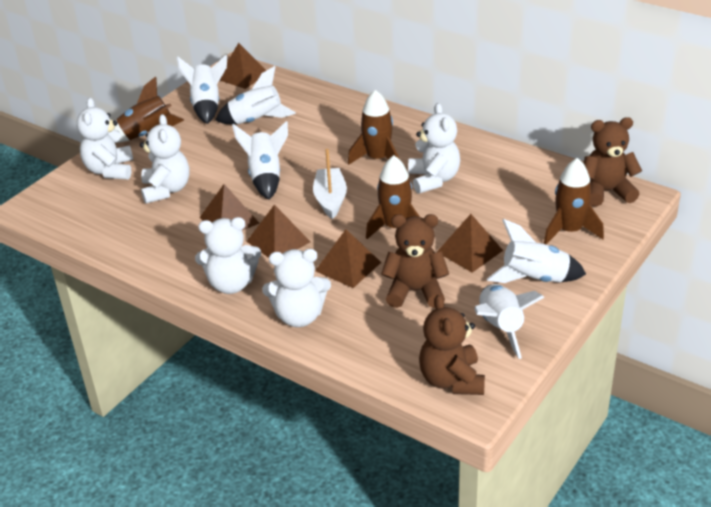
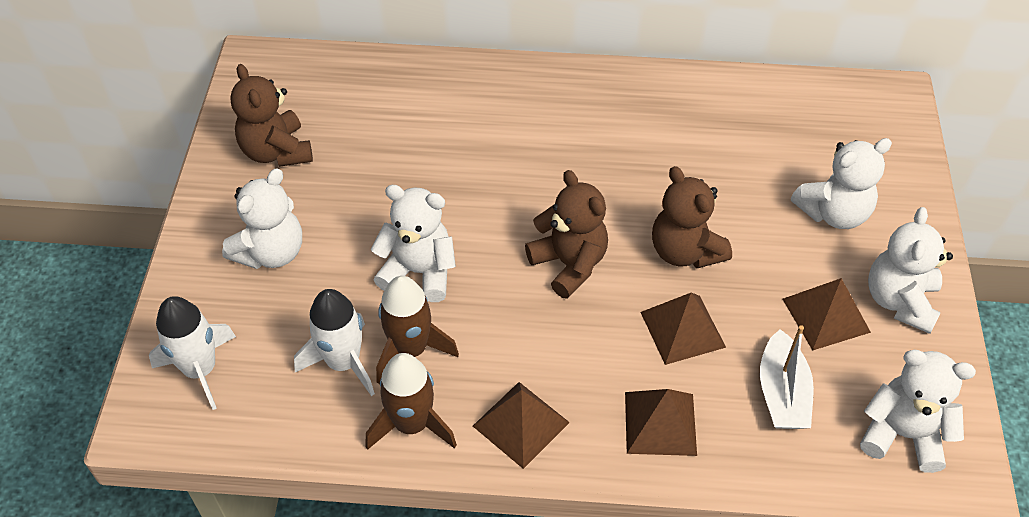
brown pyramid: 5 -> 4
brown rocket: 4 -> 2
white rocket: 5 -> 2

